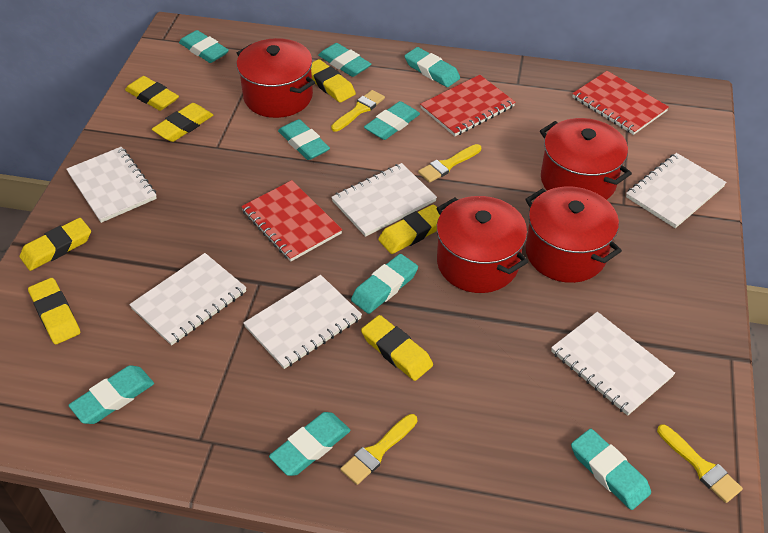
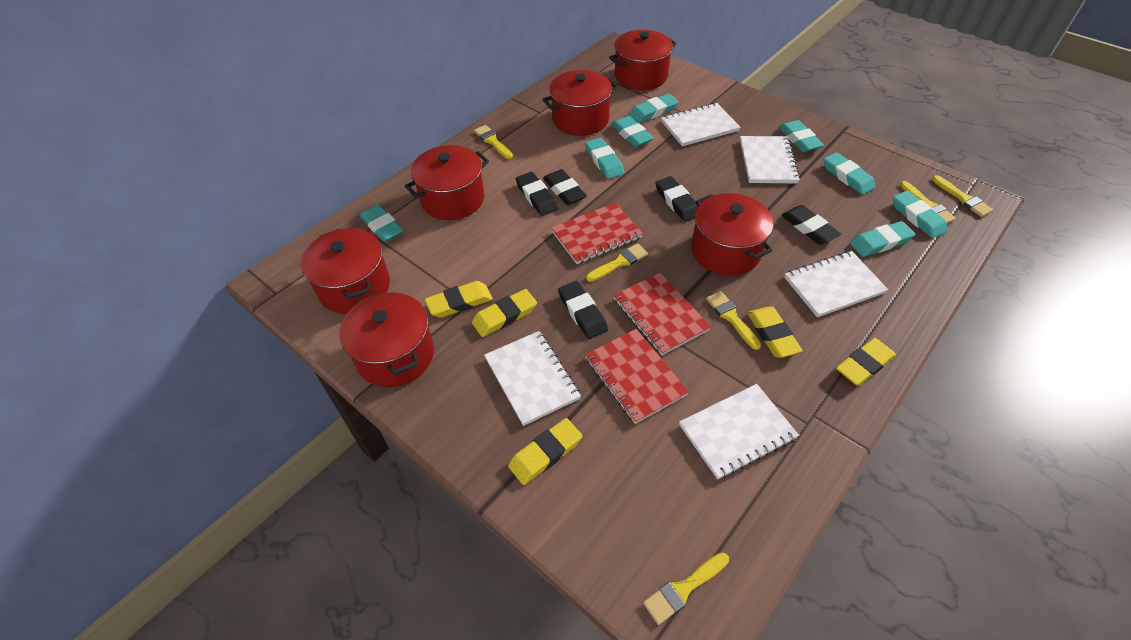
black eraser: 0 -> 5
red pot: 4 -> 6
turquoise eraser: 9 -> 8
white notebook: 6 -> 5
yellow brush: 4 -> 6
yellow eraser: 7 -> 5

